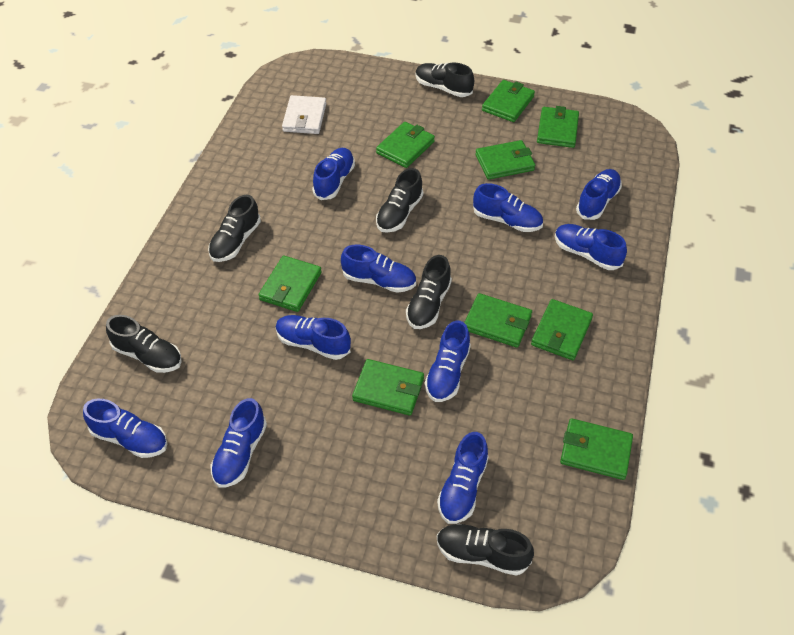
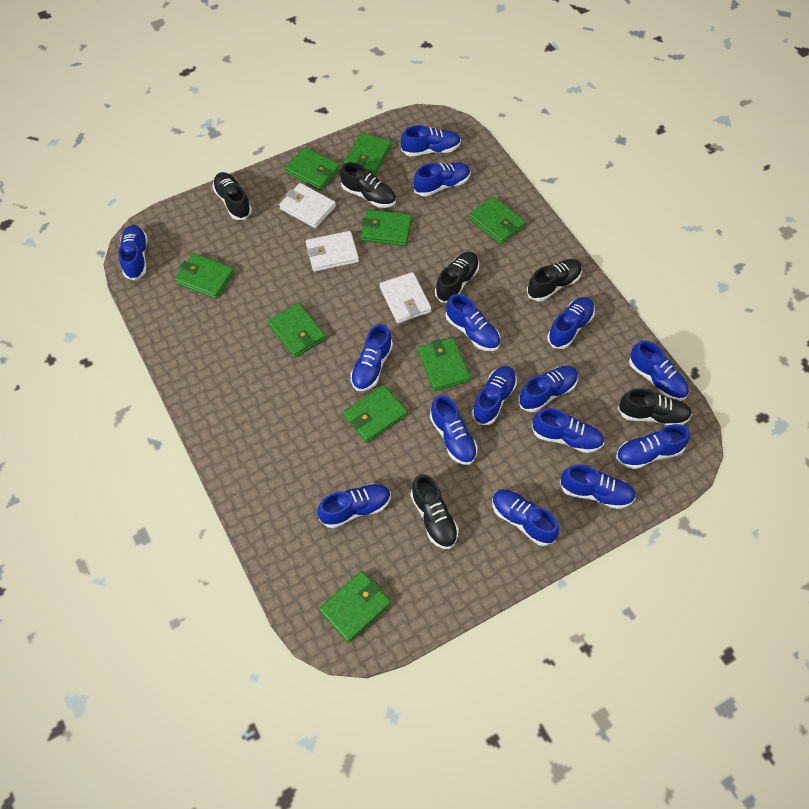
blue shoe: 10 -> 15
white wallet: 1 -> 3

